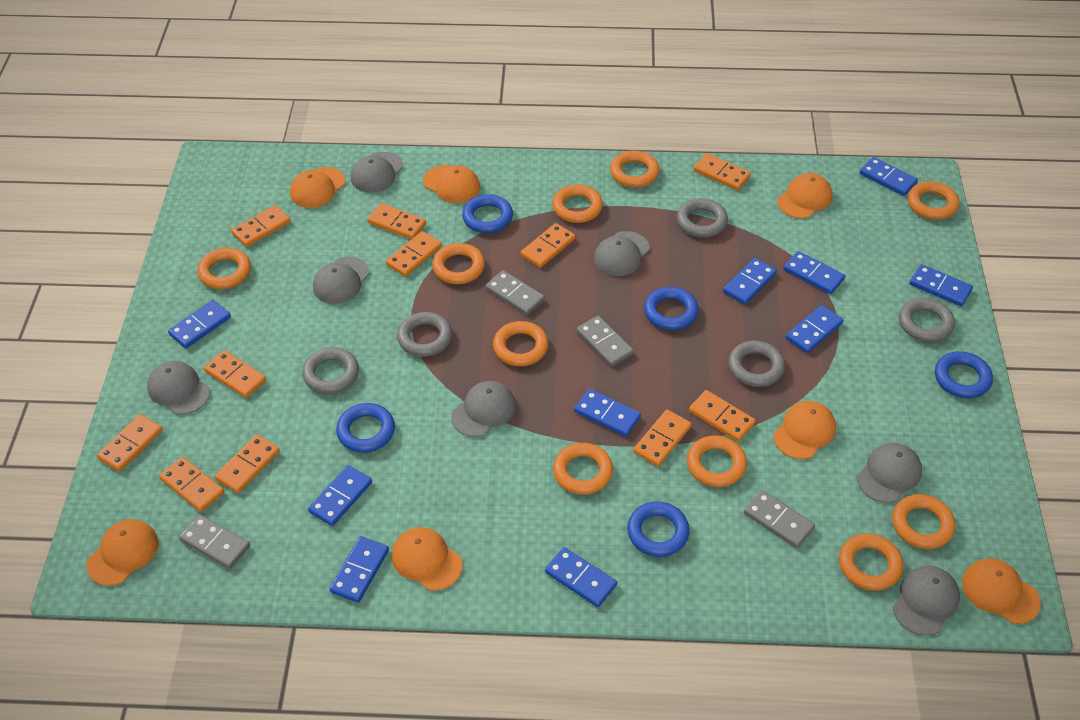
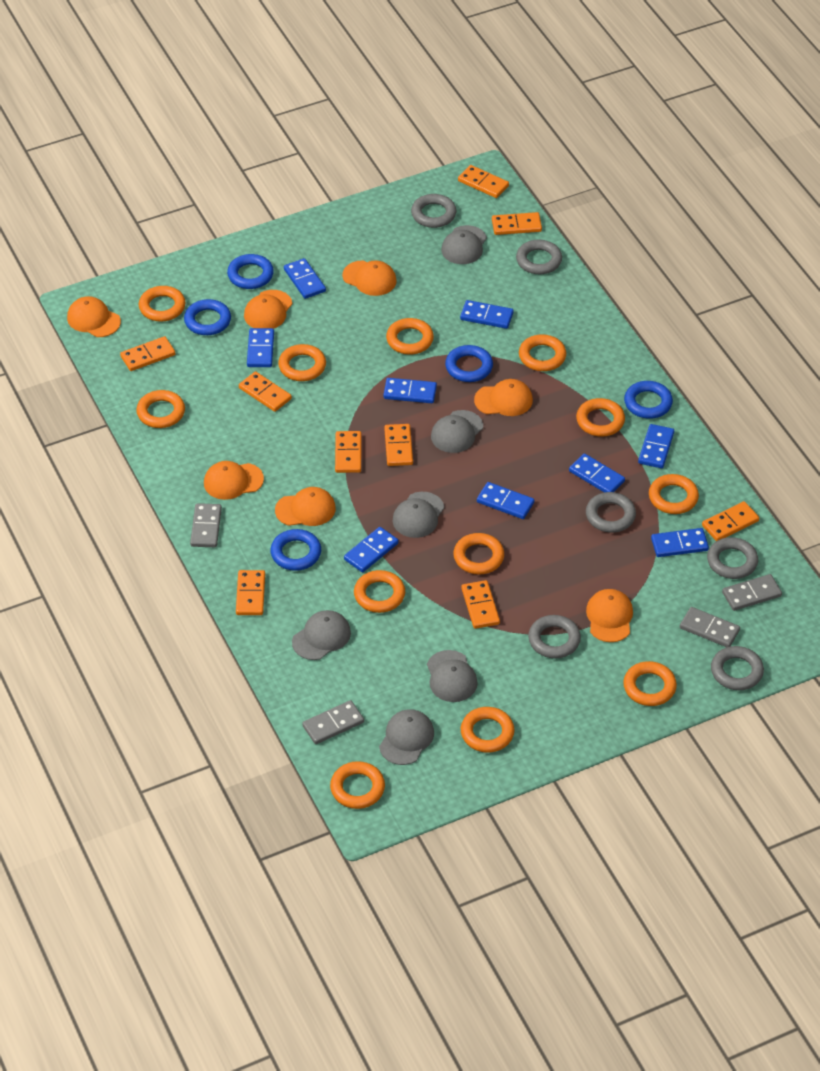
blue domino: 10 -> 9
grey cap: 7 -> 6
grey ring: 5 -> 6
orange domino: 11 -> 9
orange ring: 10 -> 12

